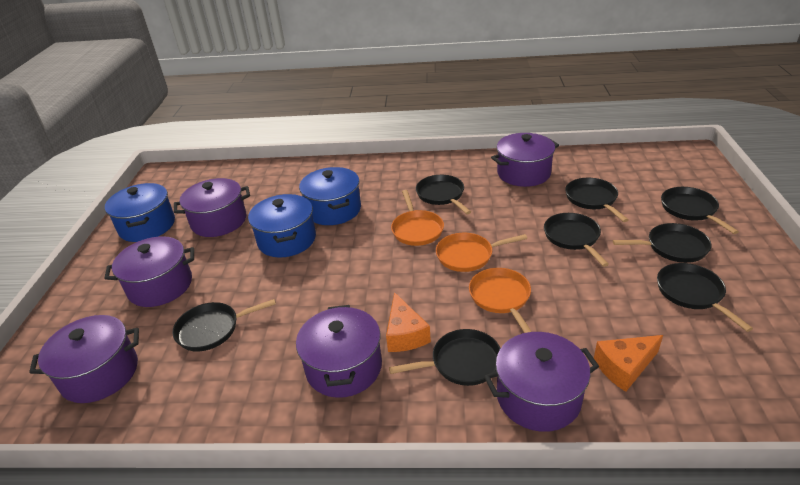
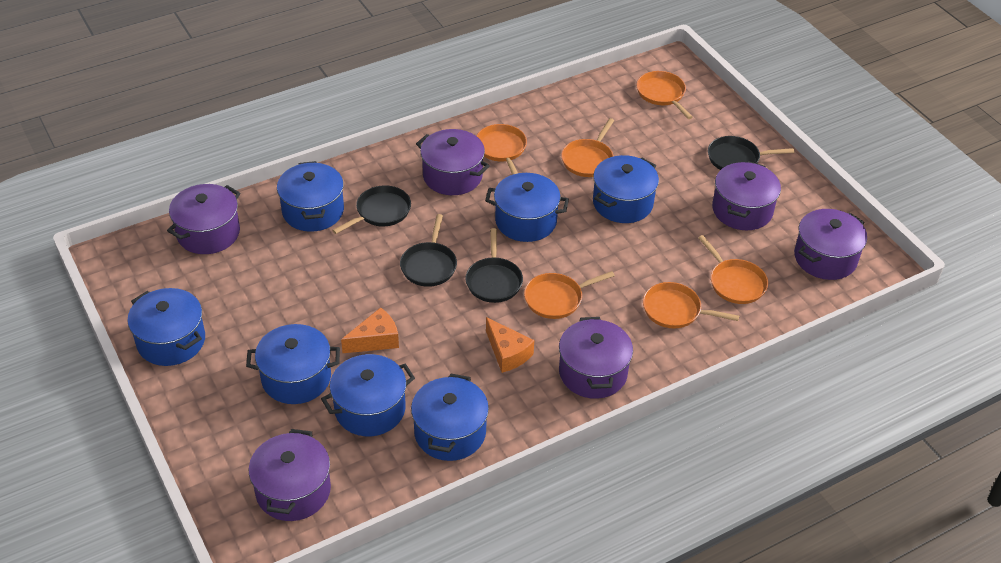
black pan: 8 -> 4
blue pot: 3 -> 7
orange pan: 3 -> 6

